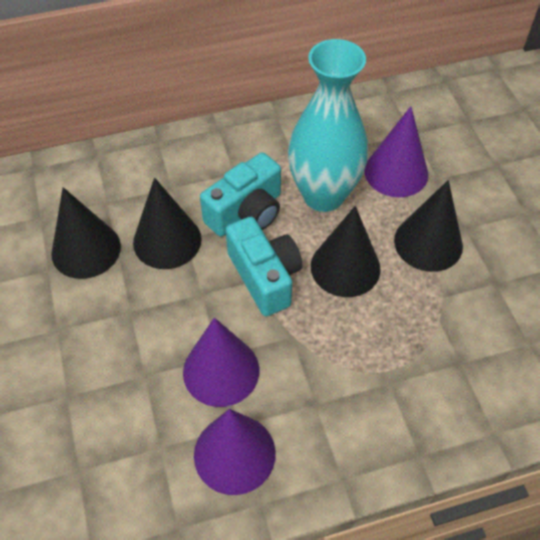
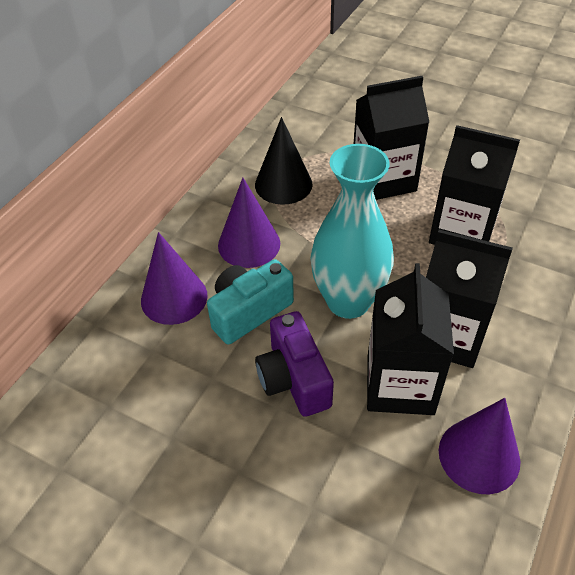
black carton: 0 -> 4
black cone: 4 -> 1
purple camera: 0 -> 1
turquoise camera: 2 -> 1

